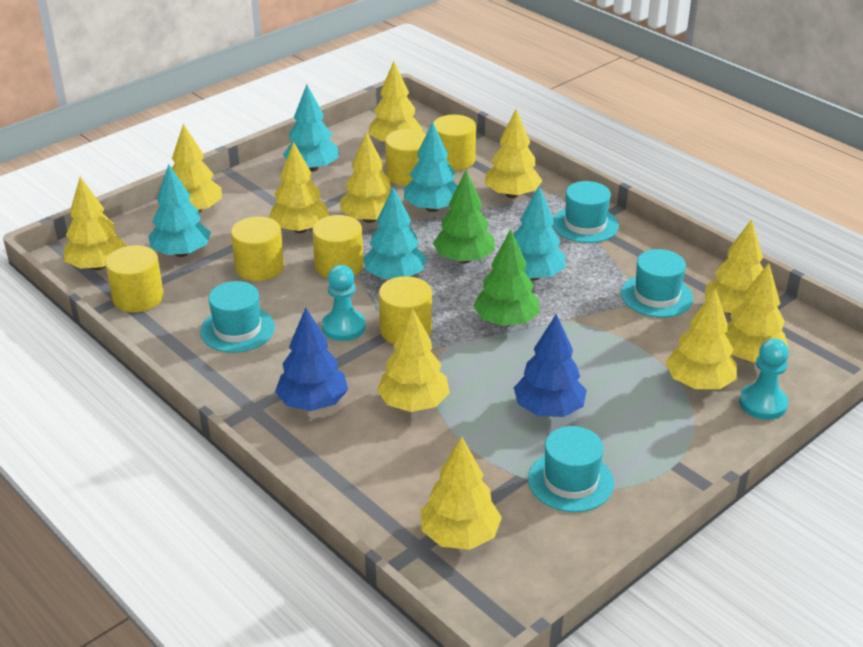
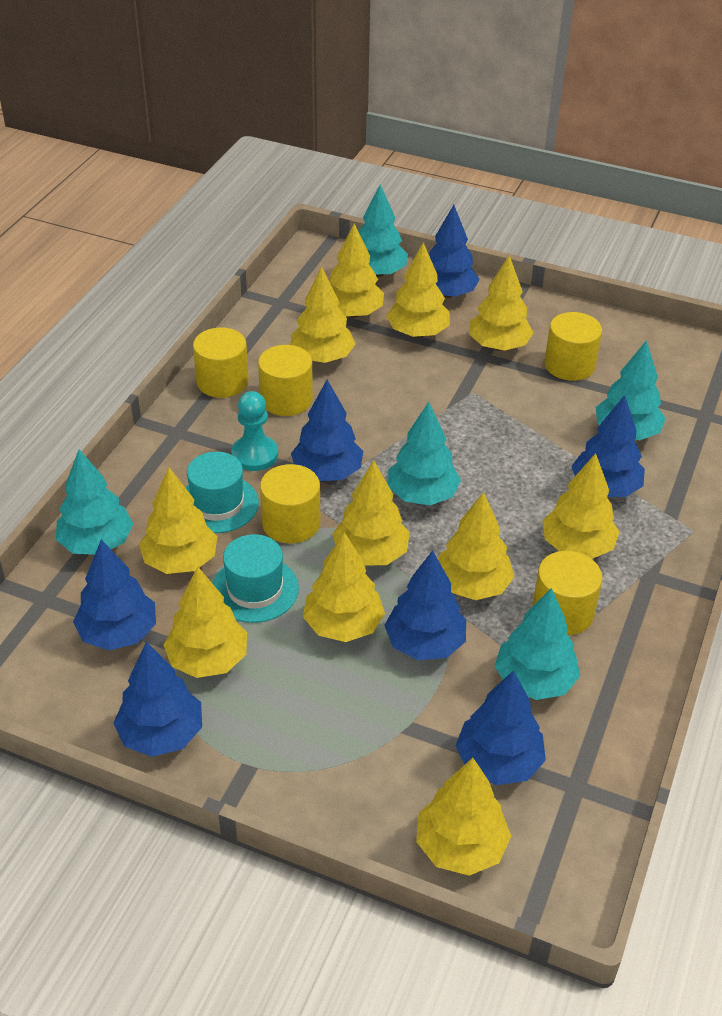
blue tree: 2 -> 7
green tree: 2 -> 0
turquoise hat: 4 -> 2
turquoise pawn: 2 -> 1
yellow cylinder: 6 -> 5

